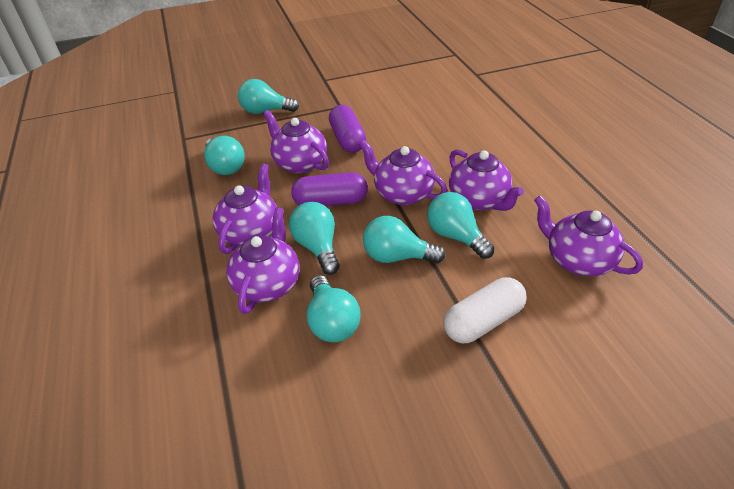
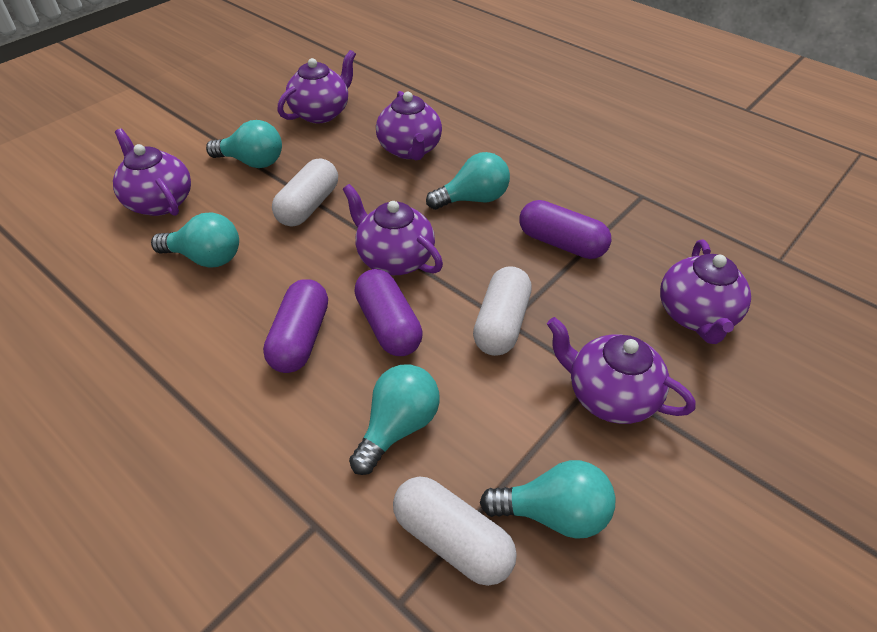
purple capsule: 2 -> 3
turquoise light bulb: 6 -> 5
white capsule: 1 -> 3

